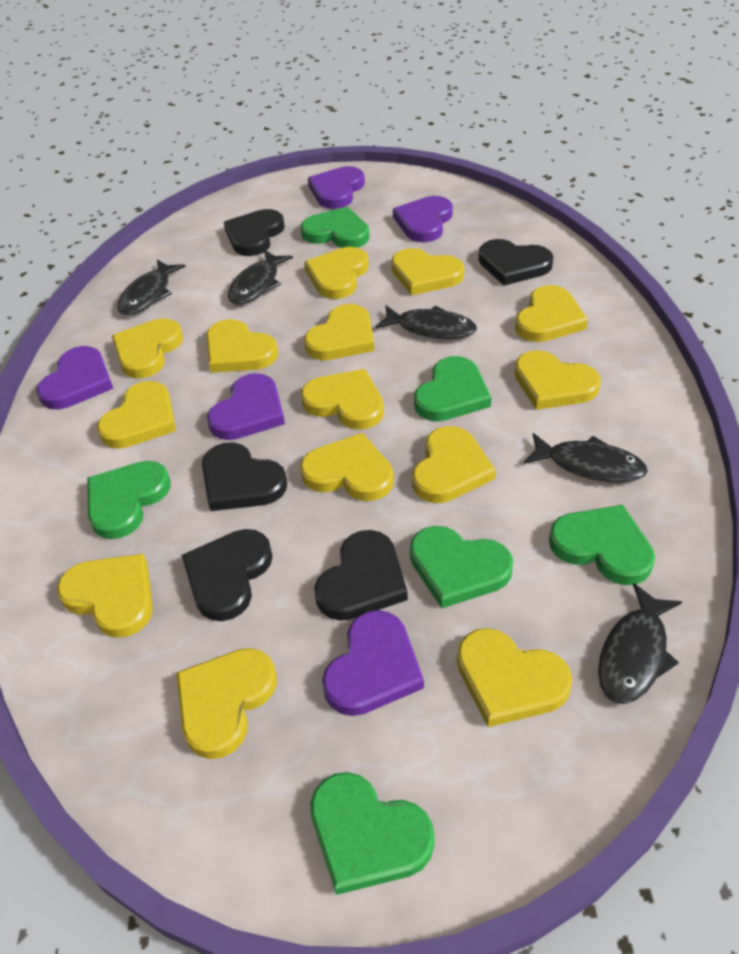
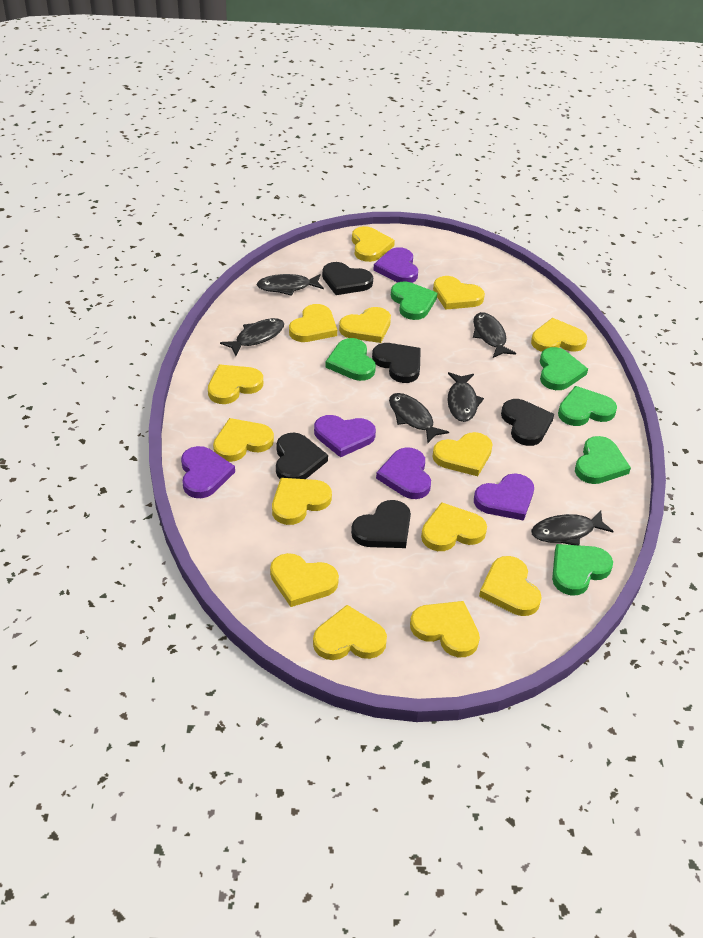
black fish: 5 -> 6

